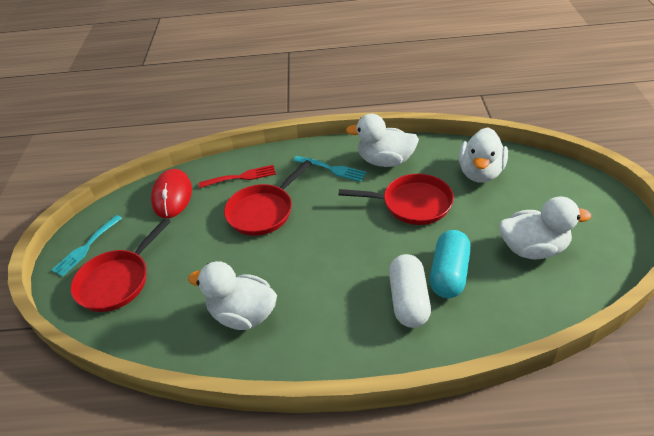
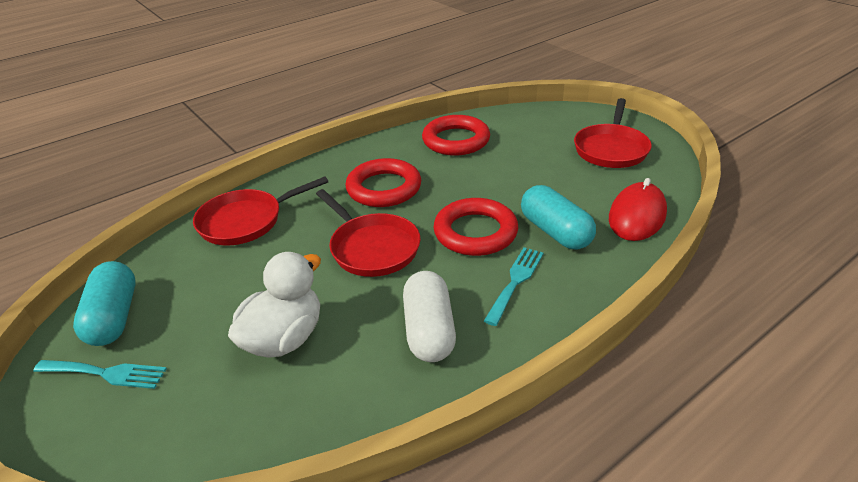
red fork: 1 -> 0
red ring: 0 -> 3
turquoise capsule: 1 -> 2
white duck: 4 -> 1

